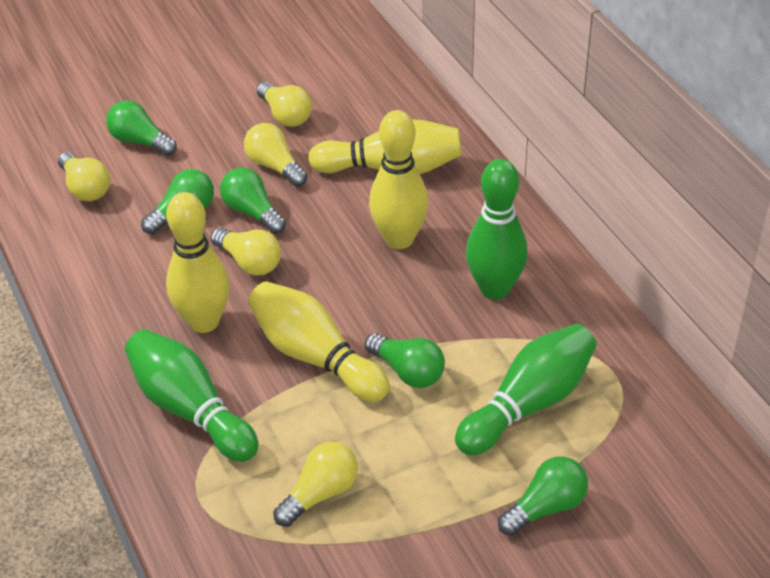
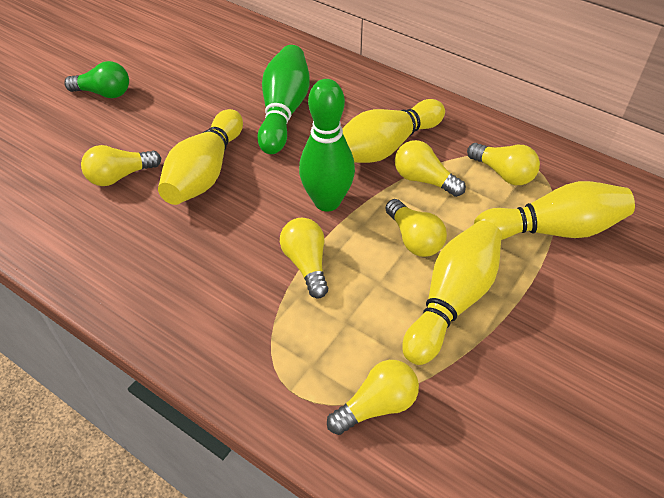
green bowling pin: 3 -> 2
green light bulb: 5 -> 1
yellow light bulb: 5 -> 6

